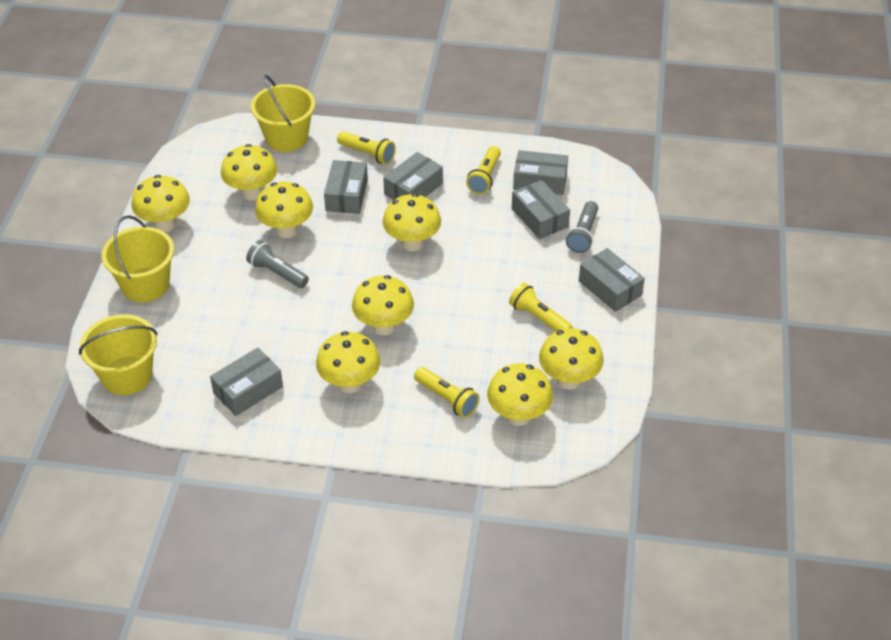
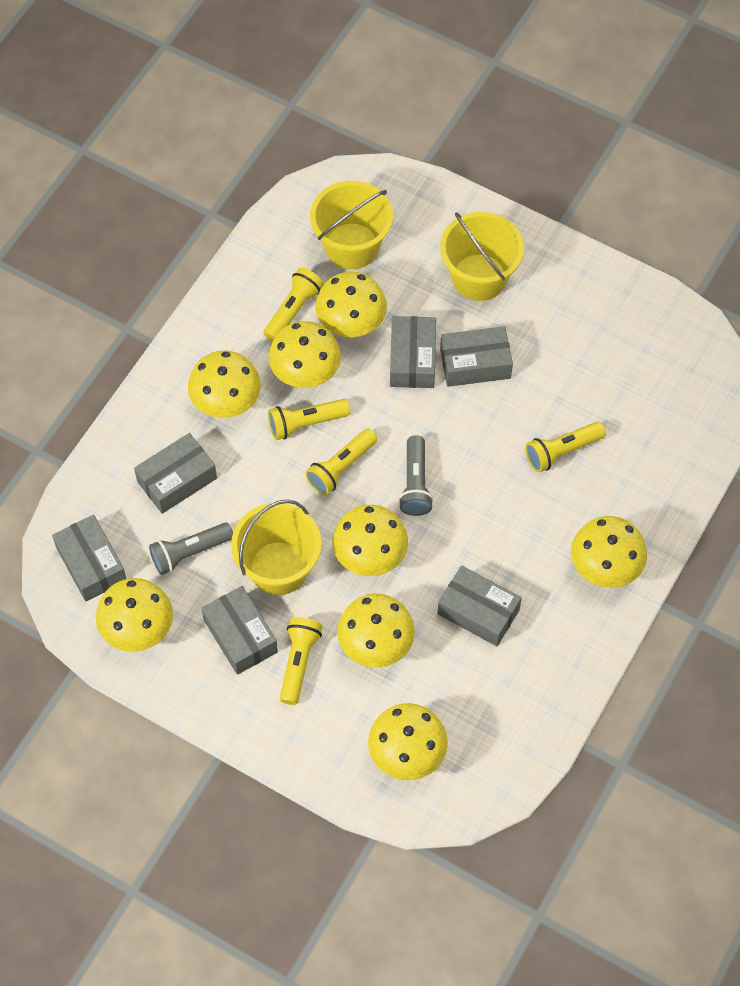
yellow flashlight: 4 -> 5

